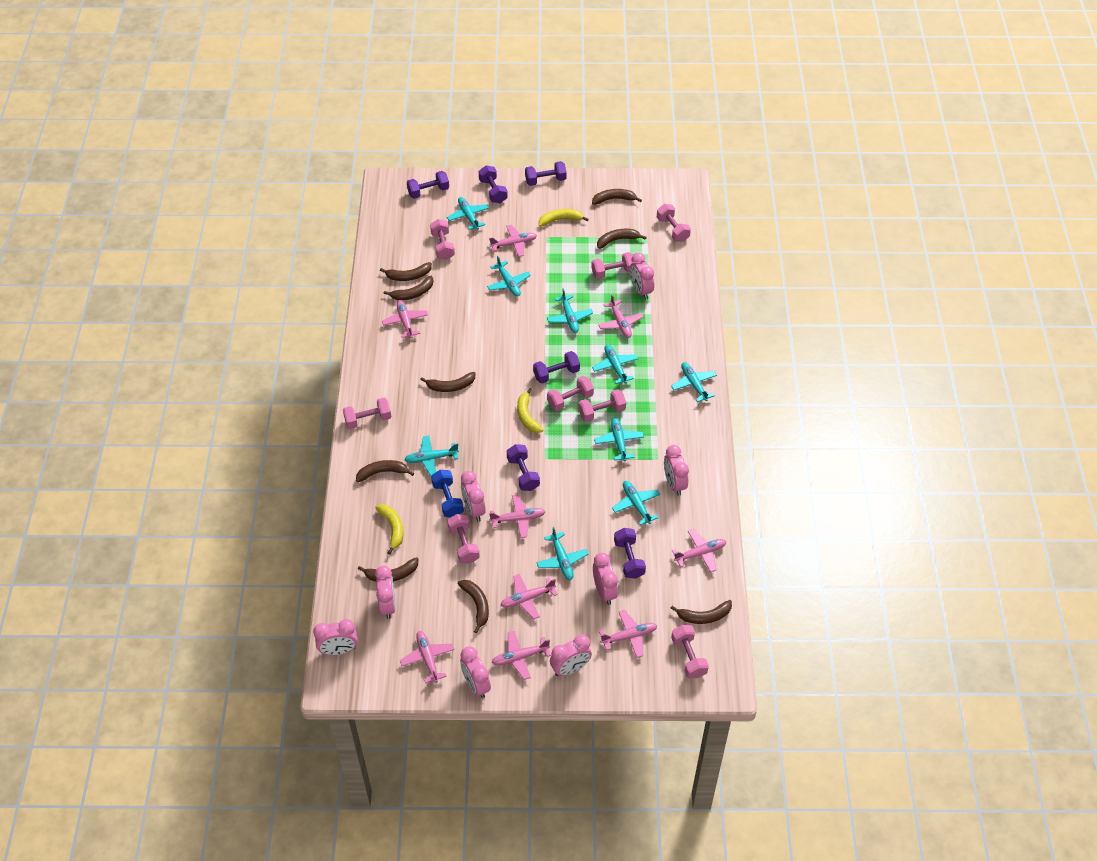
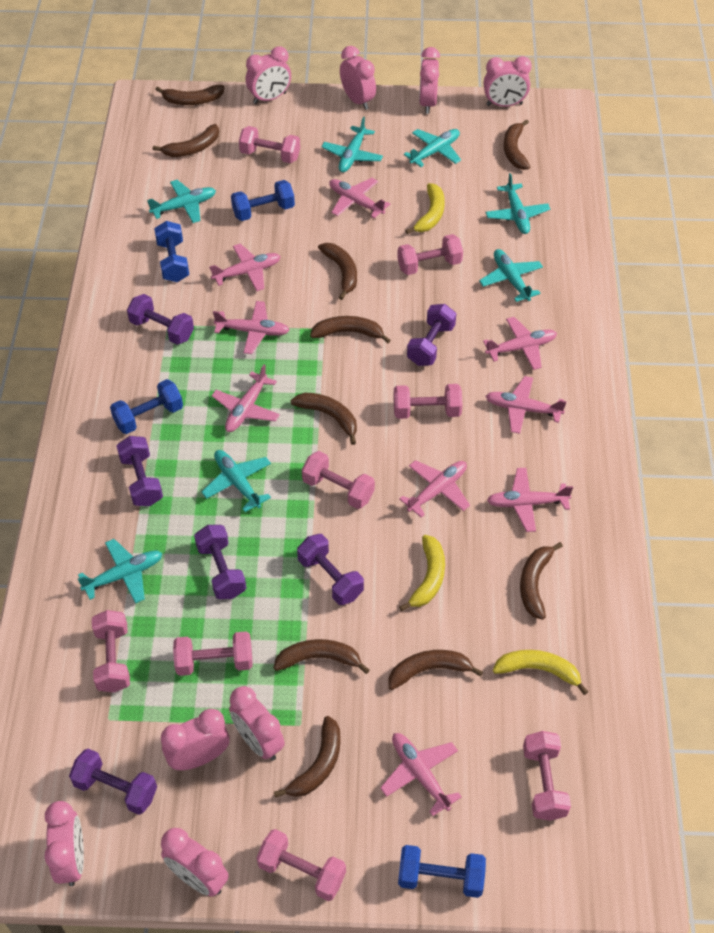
blue dumbbell: 1 -> 4
brown banana: 9 -> 10
turquoise plane: 9 -> 7

